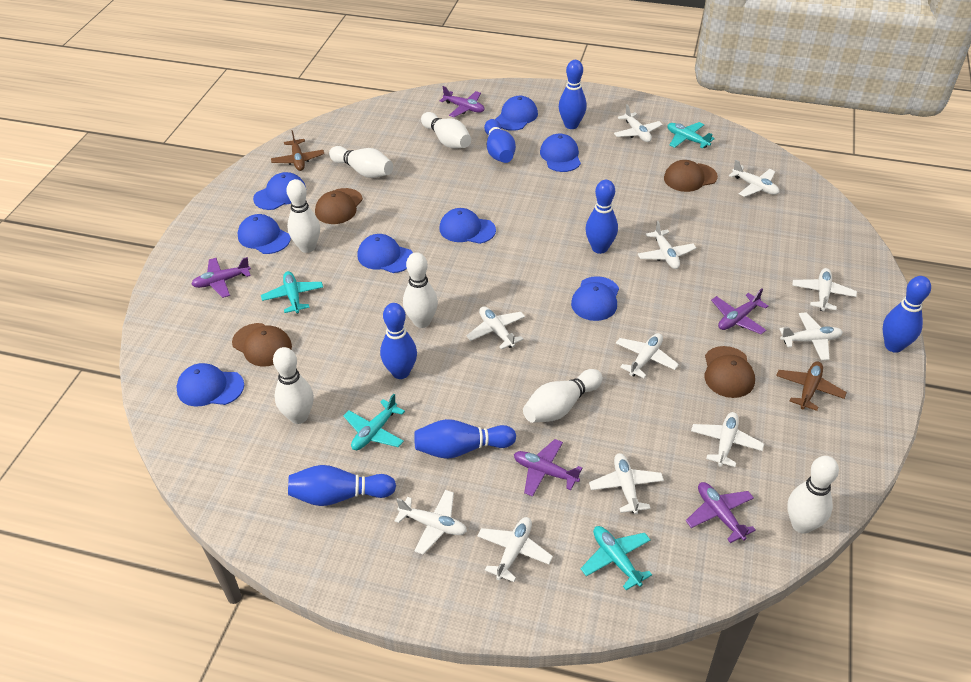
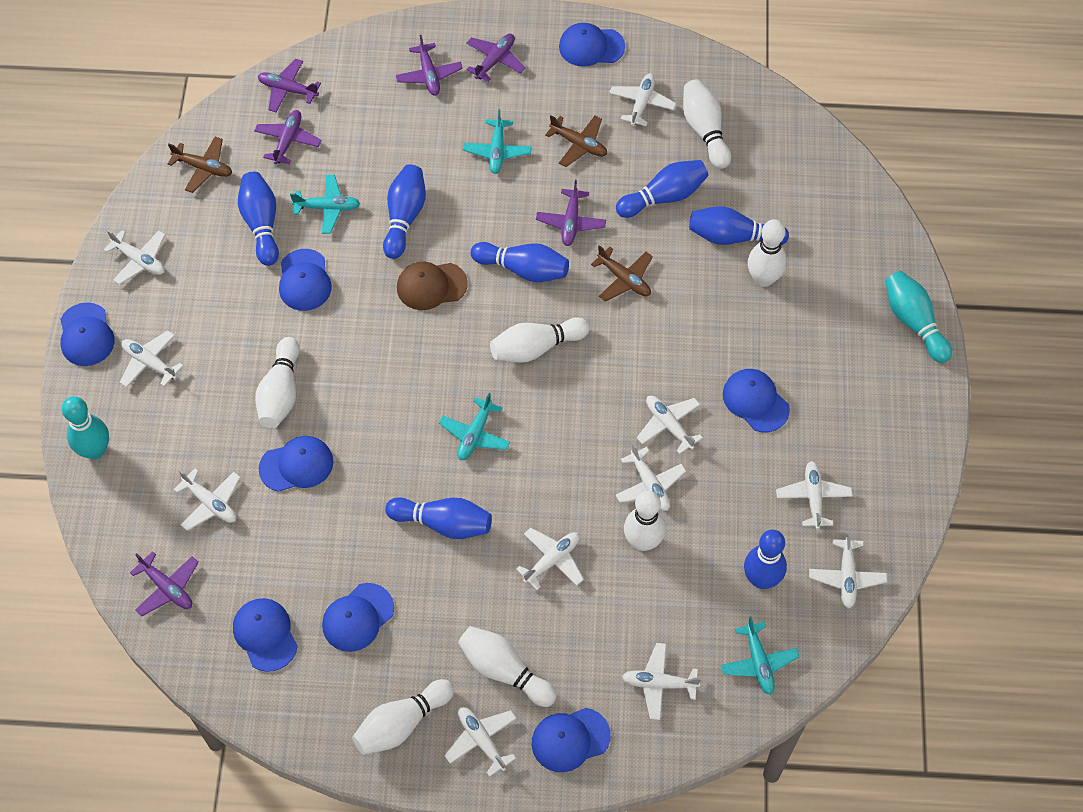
brown cap: 4 -> 1
brown plane: 2 -> 3
purple plane: 5 -> 6
turquoise bowling pin: 0 -> 2

